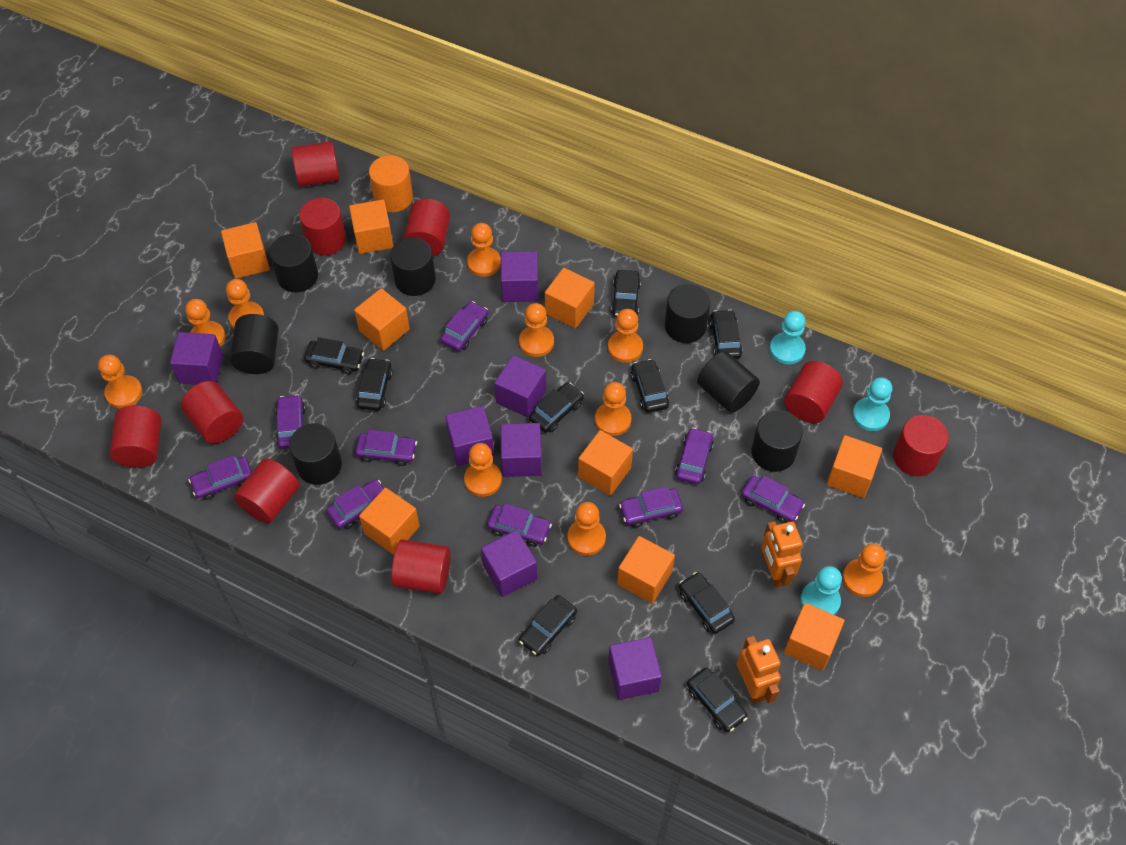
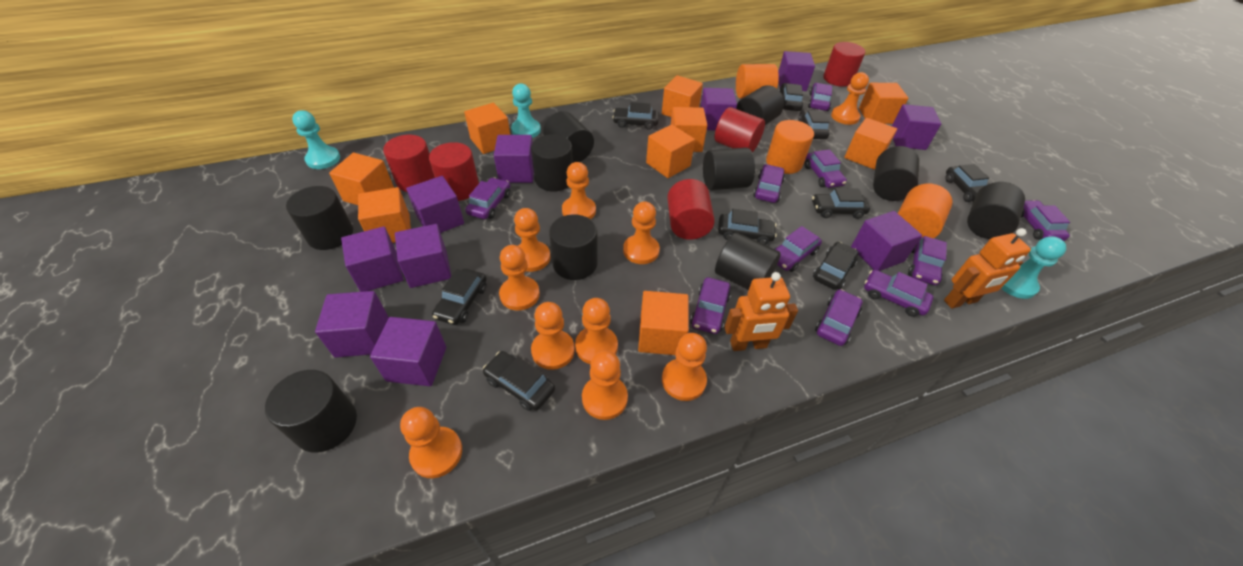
black cylinder: 7 -> 10
orange cylinder: 1 -> 3
purple car: 9 -> 10
purple cube: 7 -> 10
red cylinder: 9 -> 5

